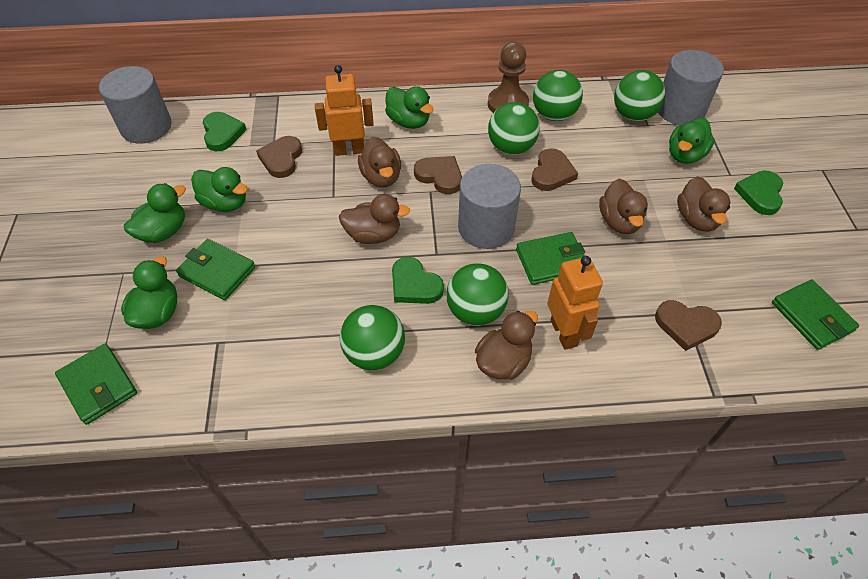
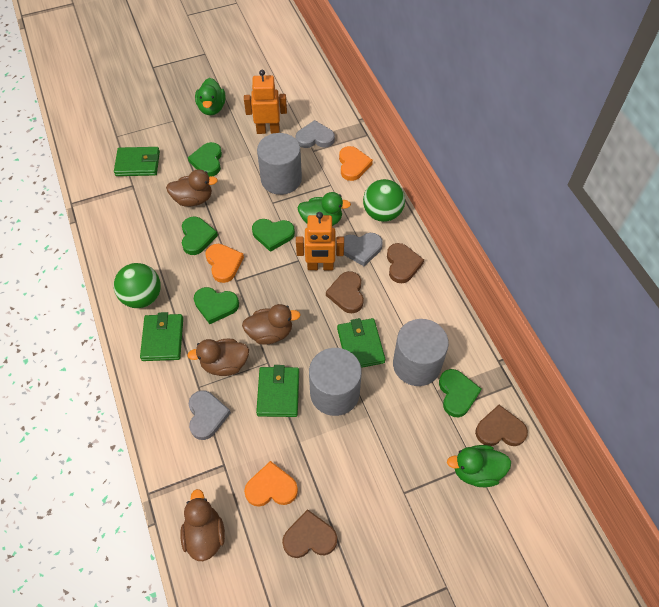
brown duck: 5 -> 4
brown pawn: 1 -> 0
green ball: 5 -> 2
green duck: 5 -> 3
green heart: 3 -> 5
grey heart: 0 -> 3
orange heart: 0 -> 3

